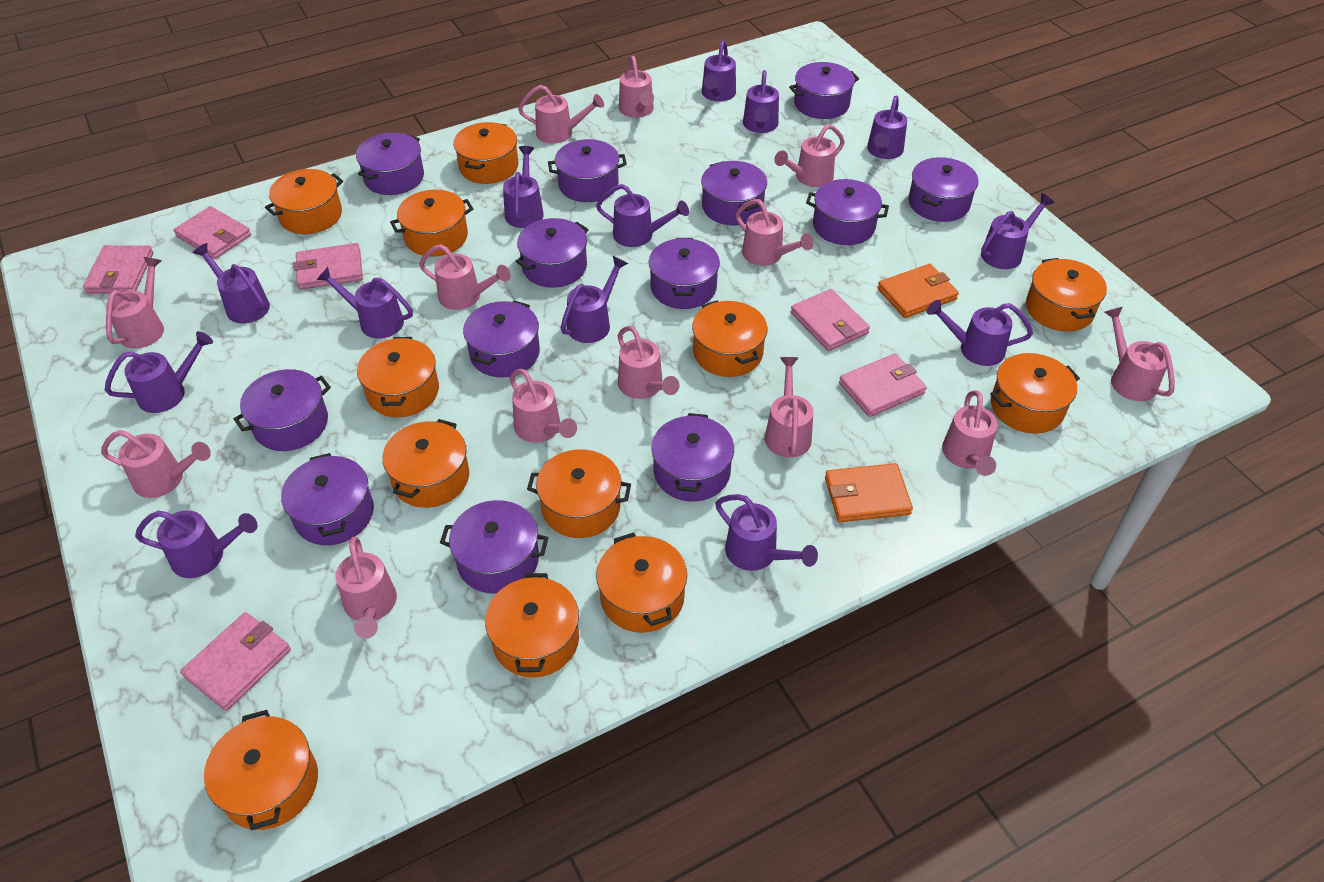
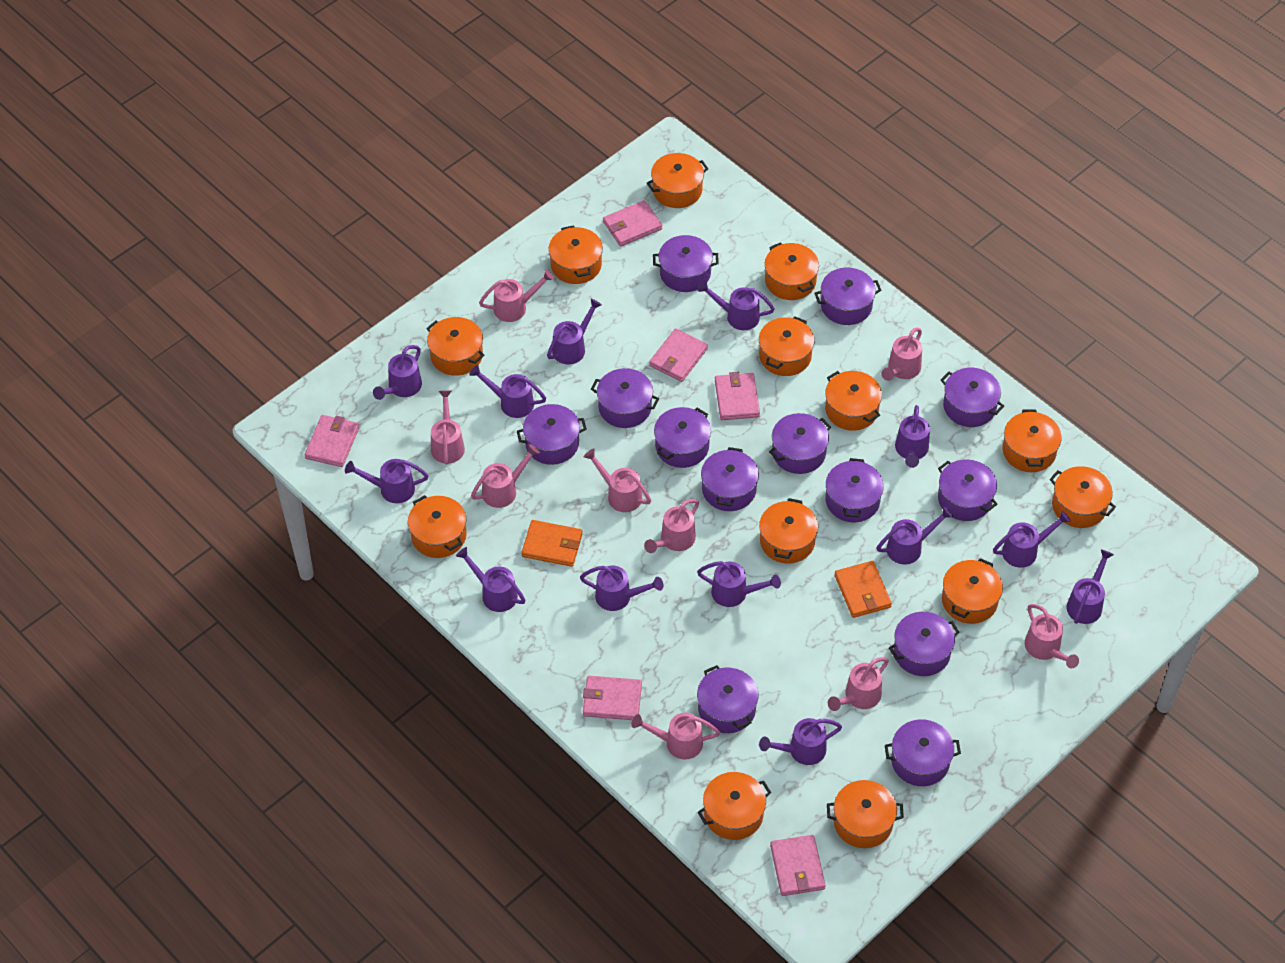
orange pot: 12 -> 13
pink watering can: 13 -> 9

